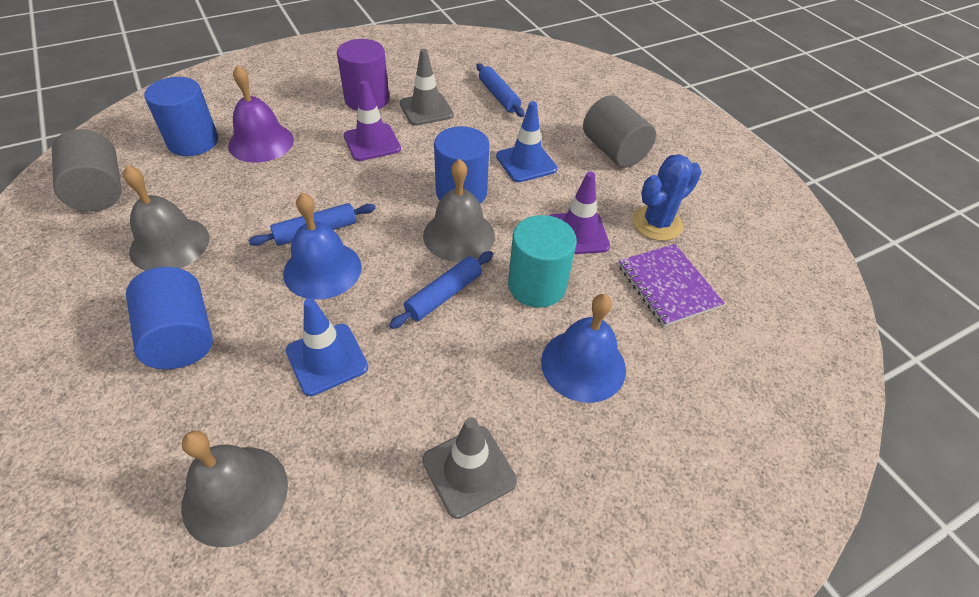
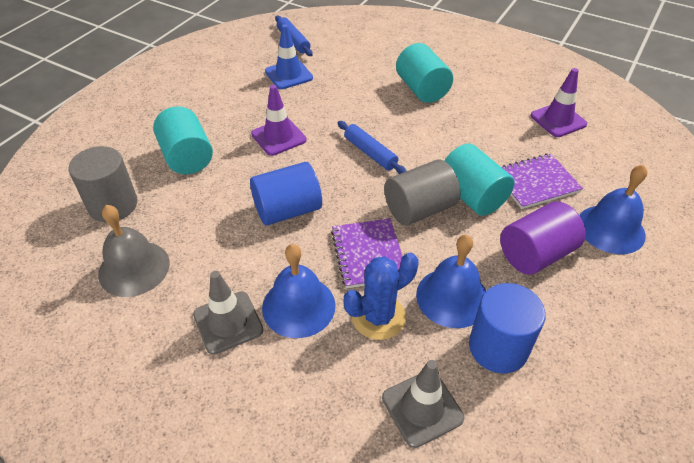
blue bell: 2 -> 3
blue cylinder: 3 -> 2
blue rolling pin: 3 -> 2
blue traffic cone: 2 -> 1
grey bell: 3 -> 1
purple bell: 1 -> 0
purple notebook: 1 -> 2
turquoise cylinder: 1 -> 3

